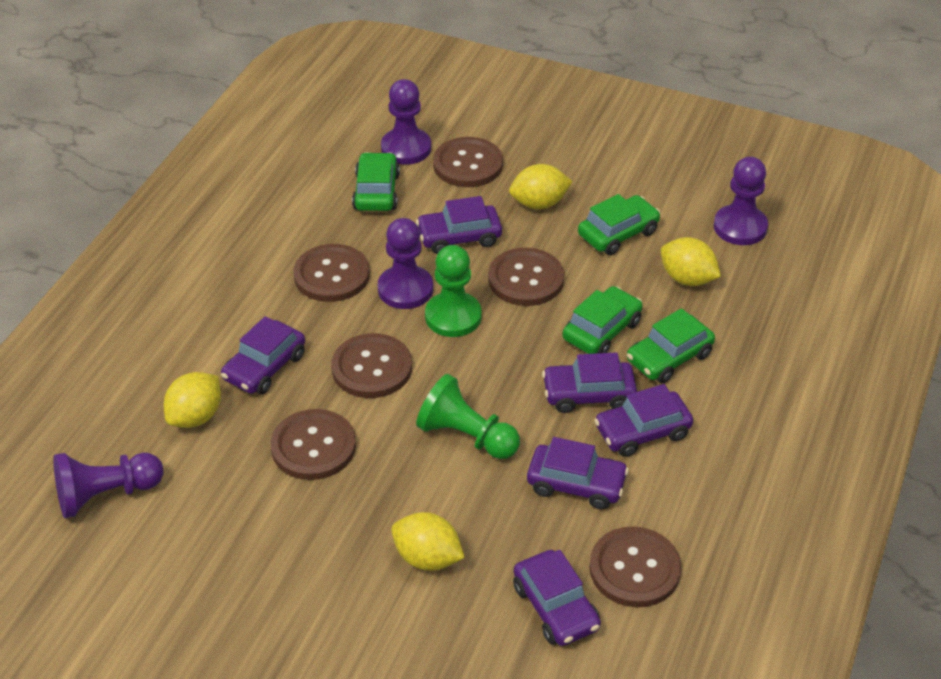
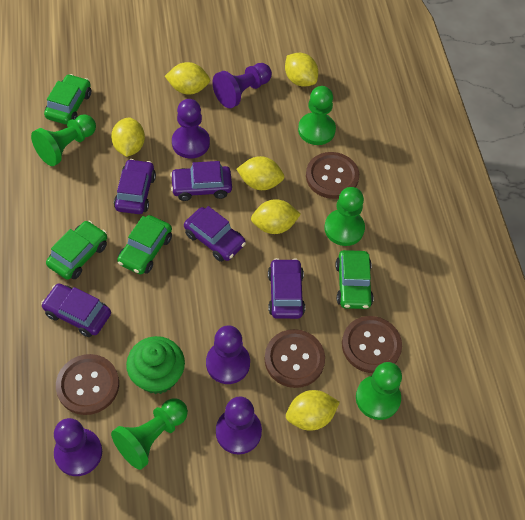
brown button: 6 -> 4
green cupcake: 0 -> 1
green pawn: 2 -> 5
purple car: 6 -> 5
purple pawn: 4 -> 5
yellow lemon: 4 -> 6

